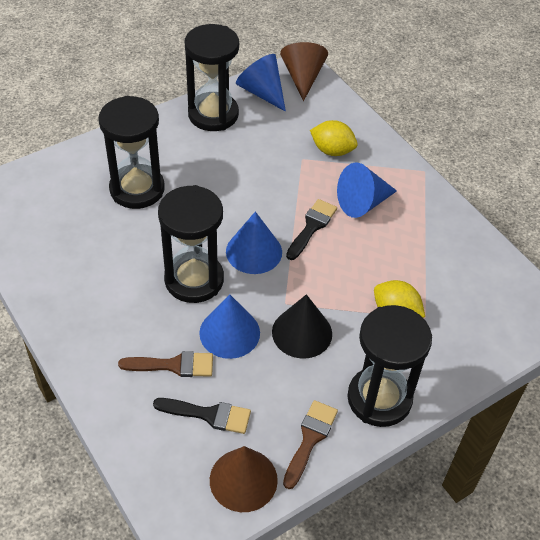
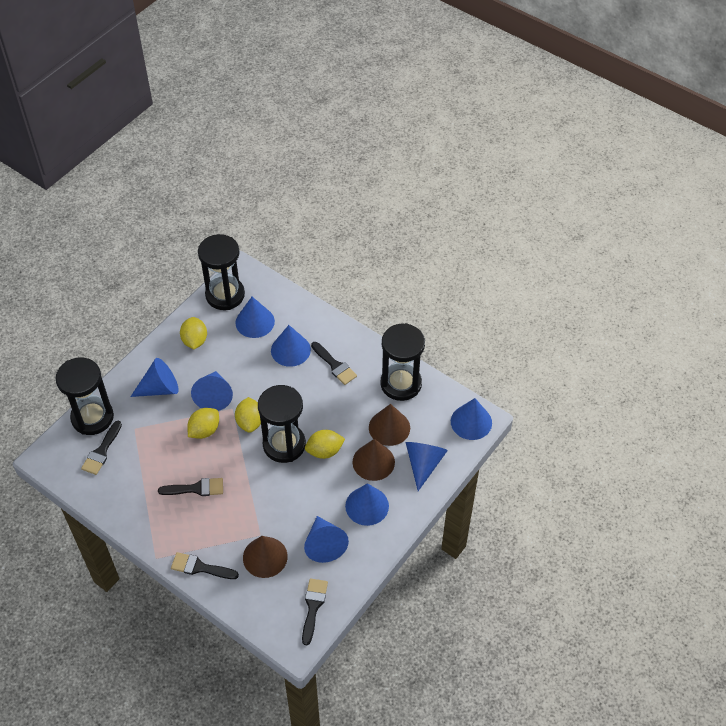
black brush: 2 -> 5
black cone: 1 -> 0
blue cone: 4 -> 8
brown brush: 2 -> 0
brown cone: 2 -> 3
yellow lemon: 2 -> 4

